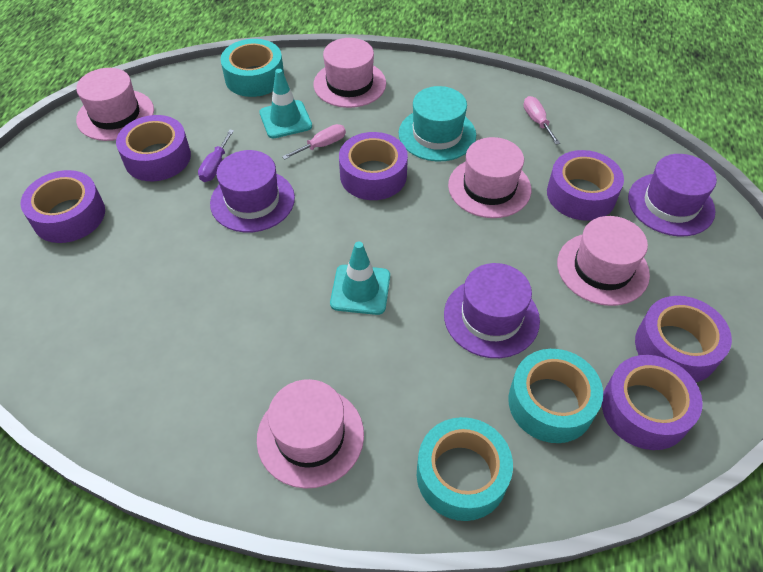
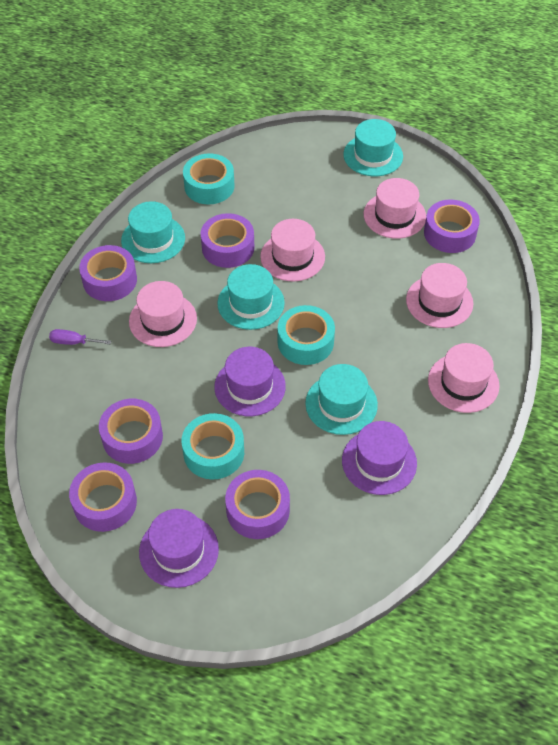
pink screwdriver: 2 -> 0
turquoise hat: 1 -> 4
turquoise traffic cone: 2 -> 0

